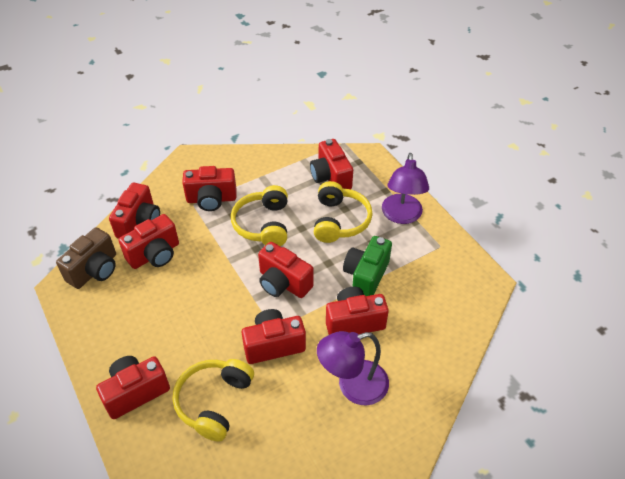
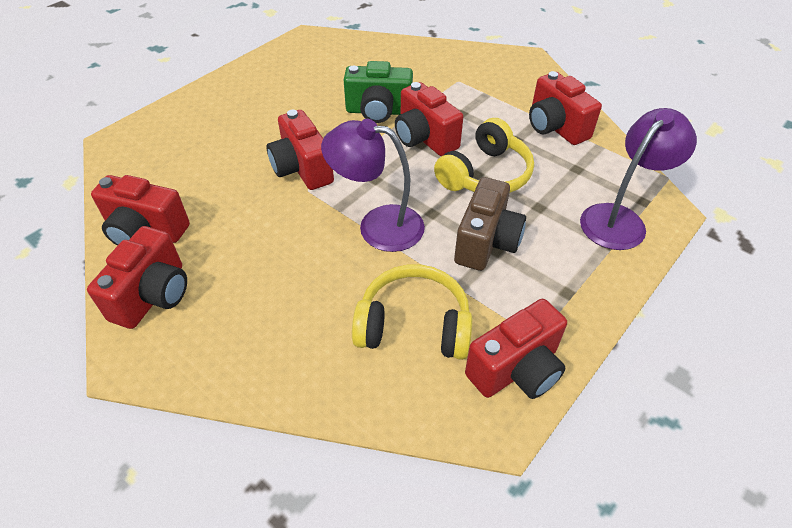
red camera: 8 -> 6
yellow headphones: 3 -> 2

